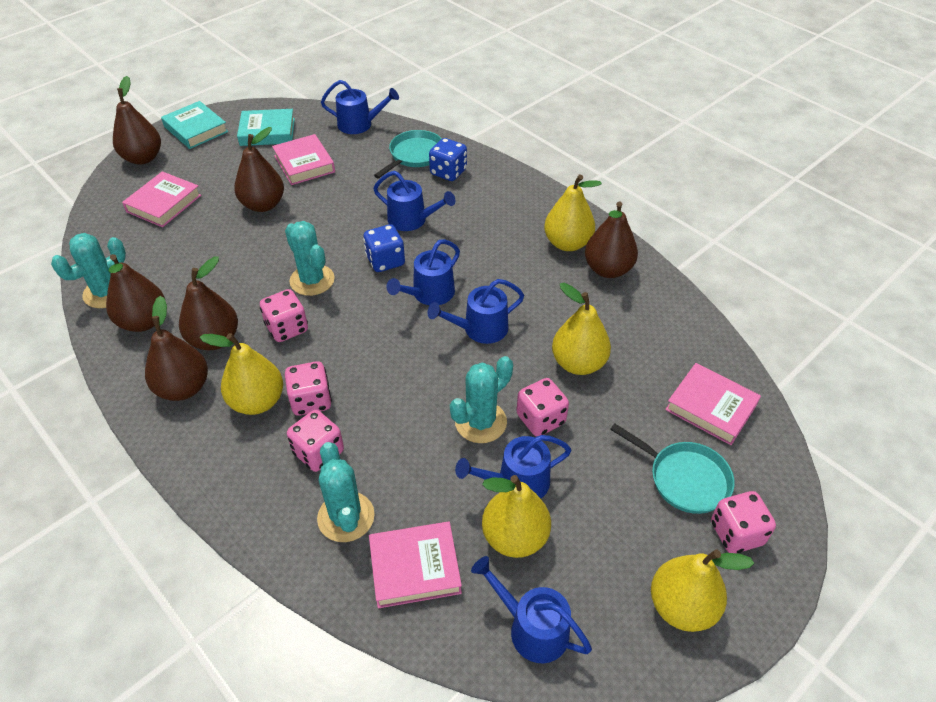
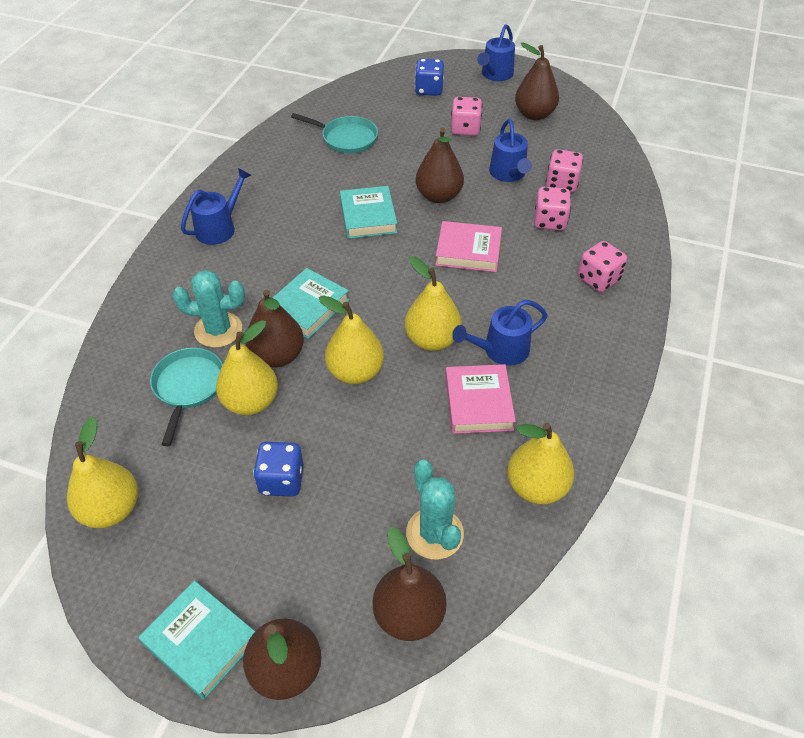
blue watering can: 6 -> 4
brown pear: 6 -> 5
pink book: 4 -> 2
pink dice: 5 -> 4
turquoise book: 2 -> 3
turquoise cactus: 4 -> 2

